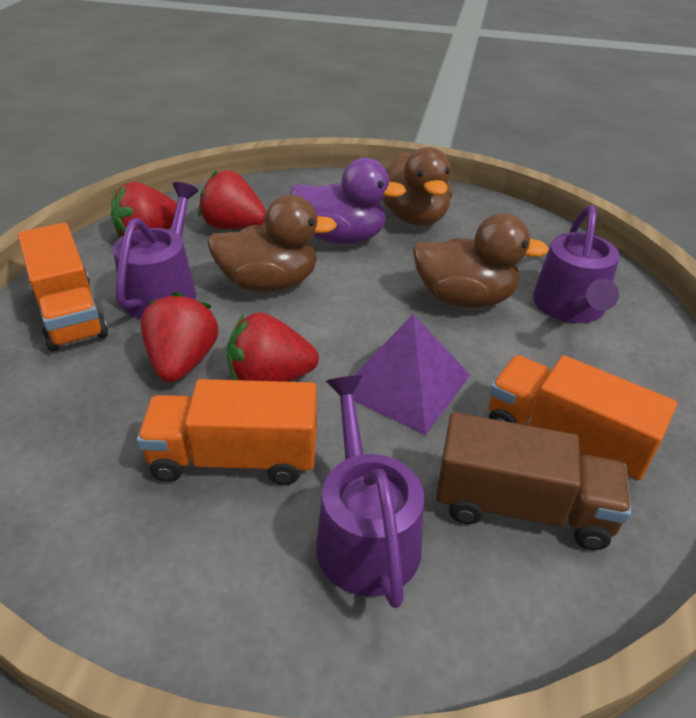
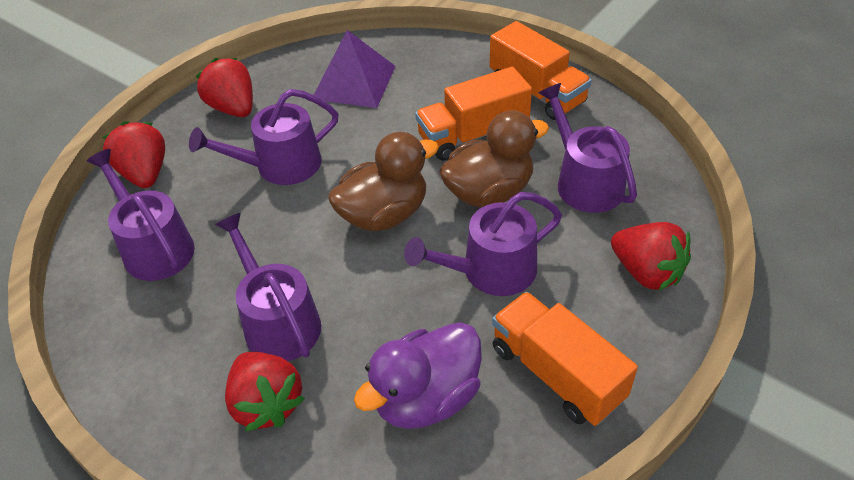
brown duck: 3 -> 2
brown truck: 1 -> 0
purple watering can: 3 -> 5

